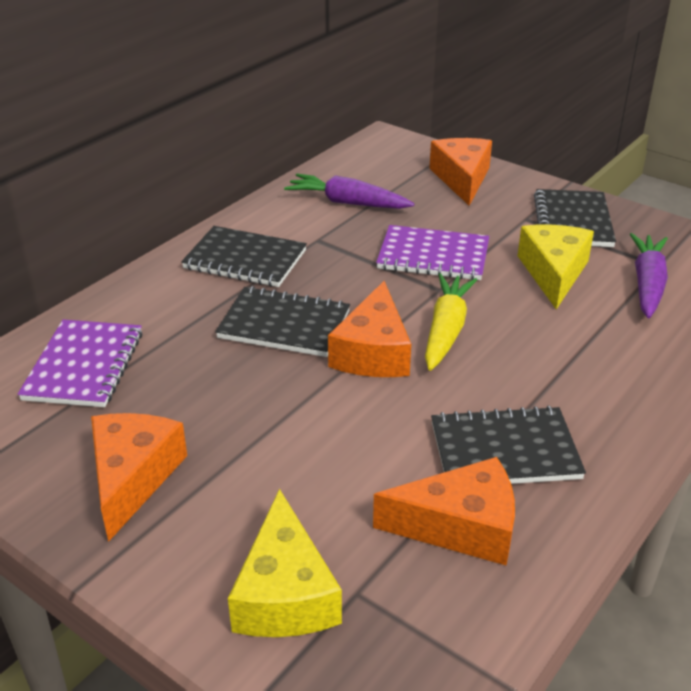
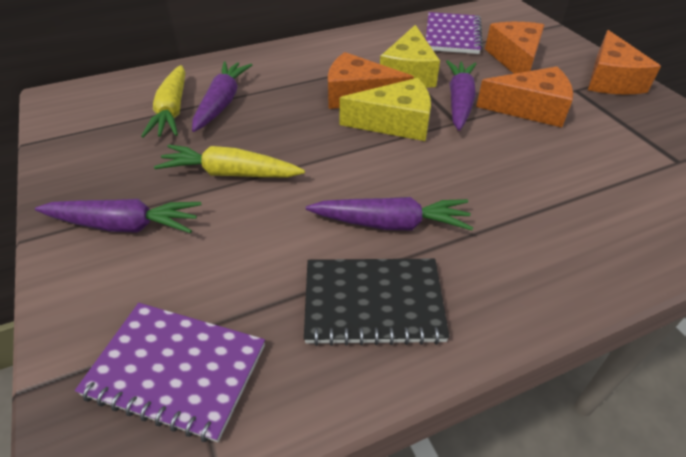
black notebook: 4 -> 1
purple carrot: 2 -> 4
yellow carrot: 1 -> 2

